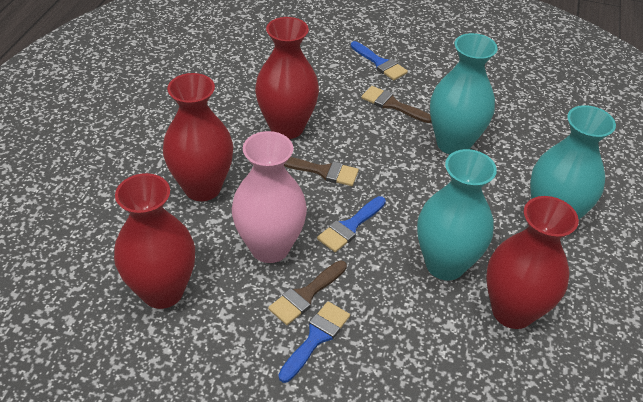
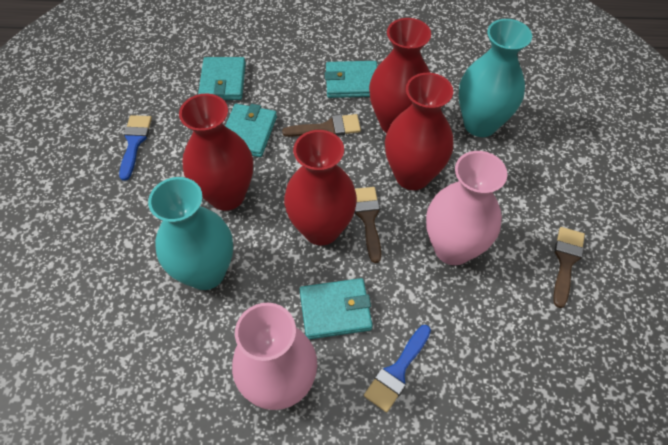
blue brush: 3 -> 2
pink vase: 1 -> 2
turquoise vase: 3 -> 2
turquoise wallet: 0 -> 4

